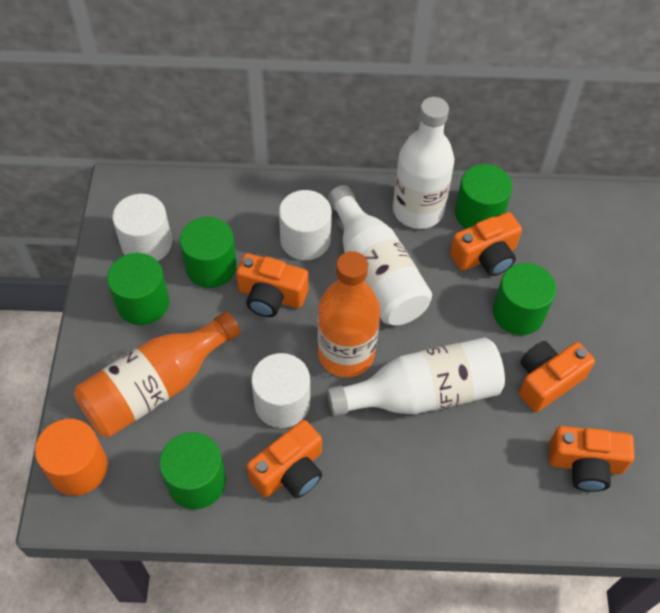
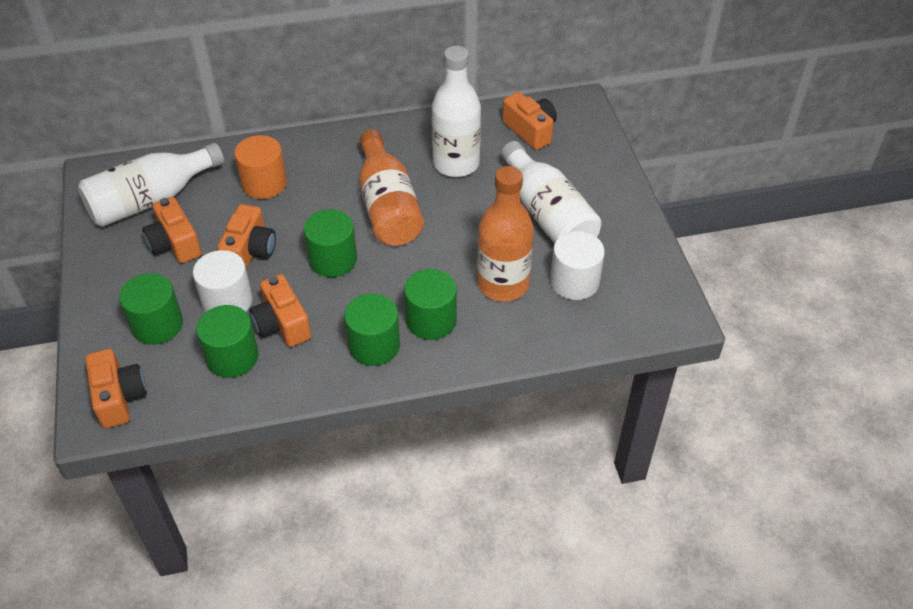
white cylinder: 3 -> 2

